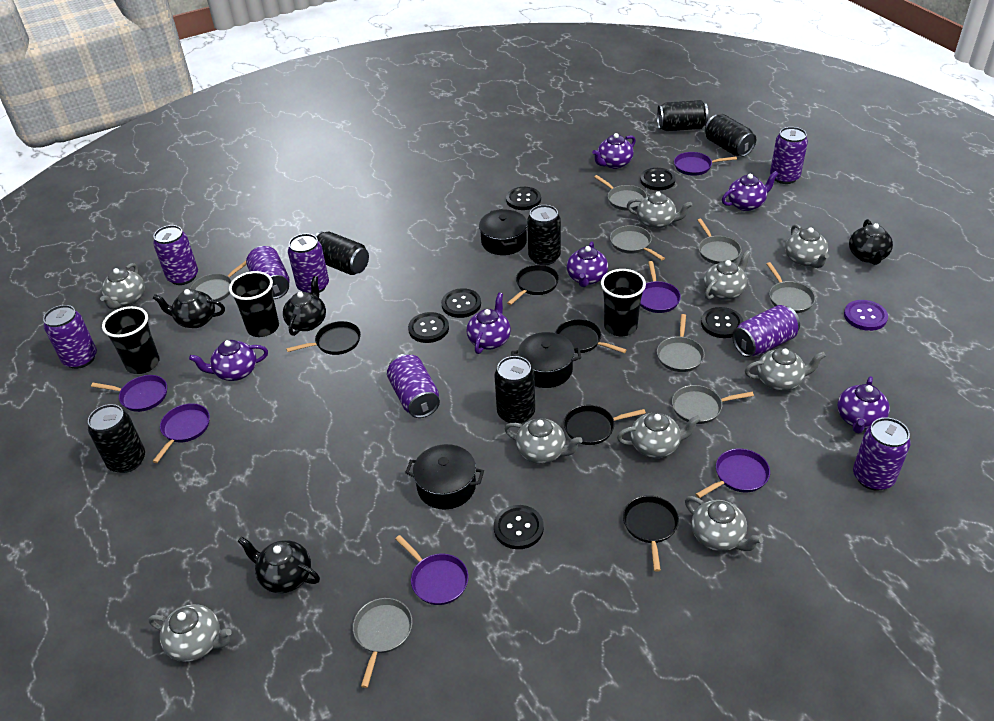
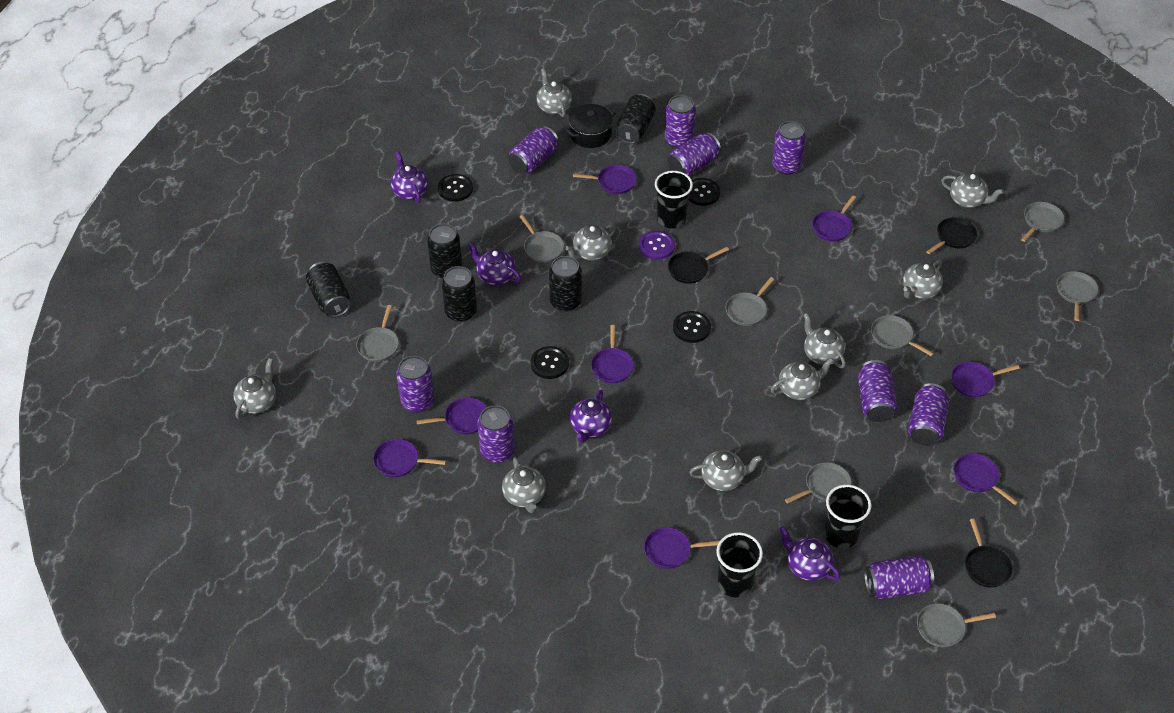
black button: 6 -> 4
black can: 6 -> 5
black pan: 5 -> 3
black pot: 3 -> 1
black teapot: 4 -> 0
purple can: 8 -> 9
purple pan: 6 -> 8
purple teapot: 6 -> 4

